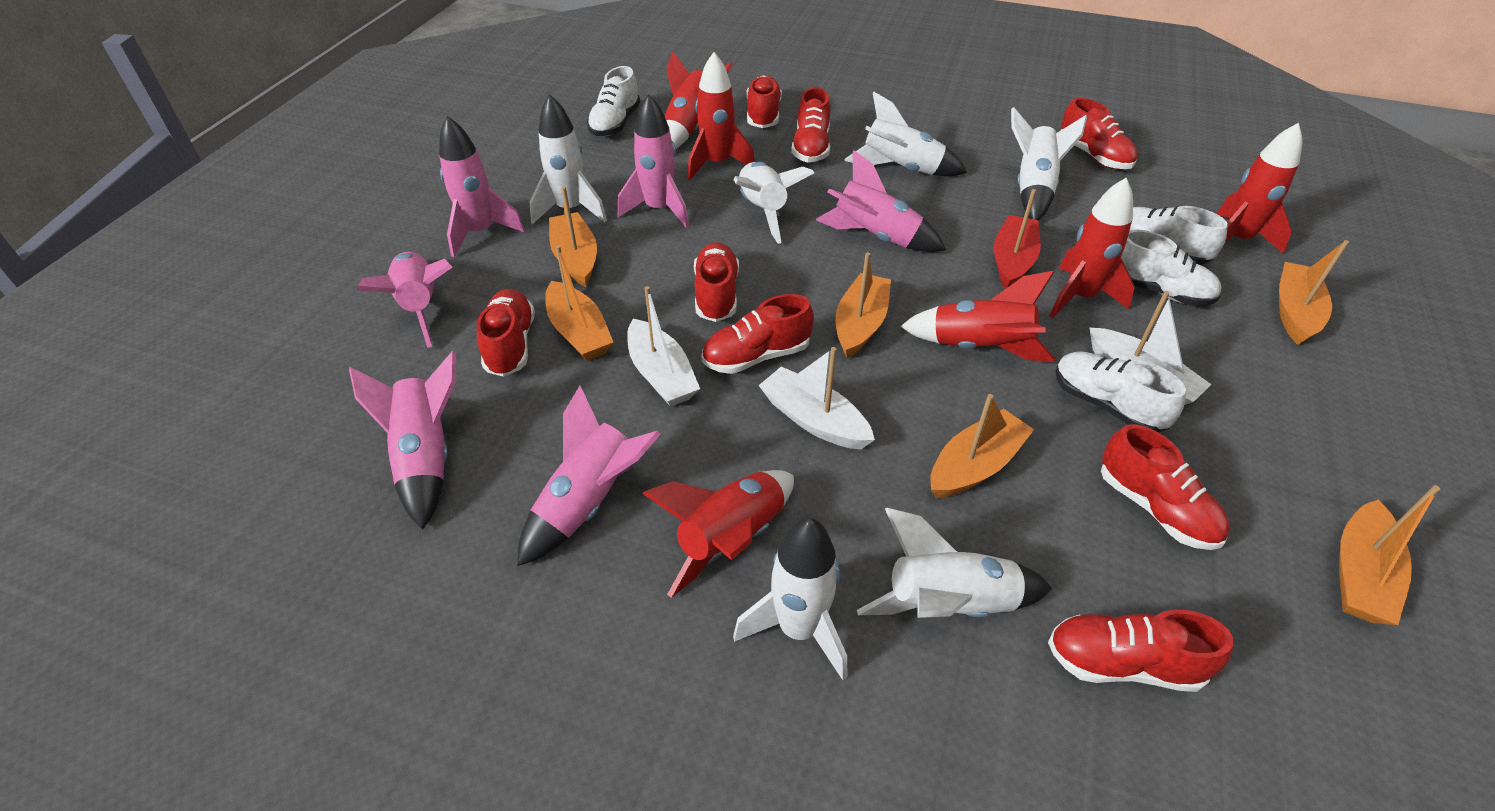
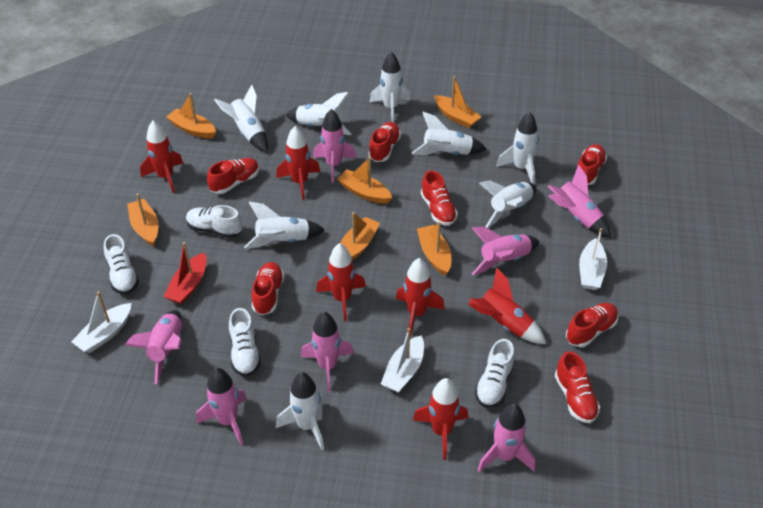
pink rocket: 6 -> 7
red shoe: 8 -> 7
white rocket: 6 -> 8

